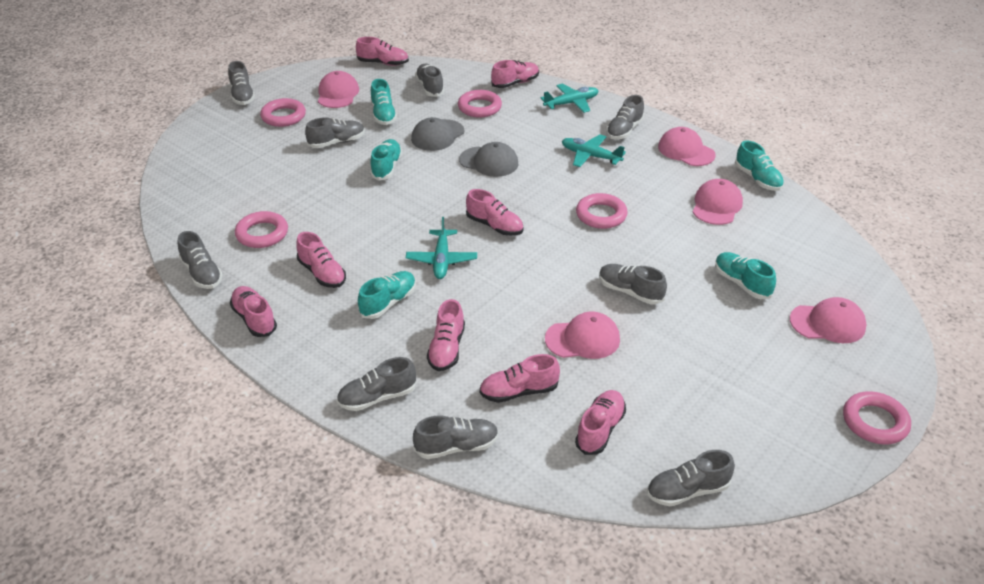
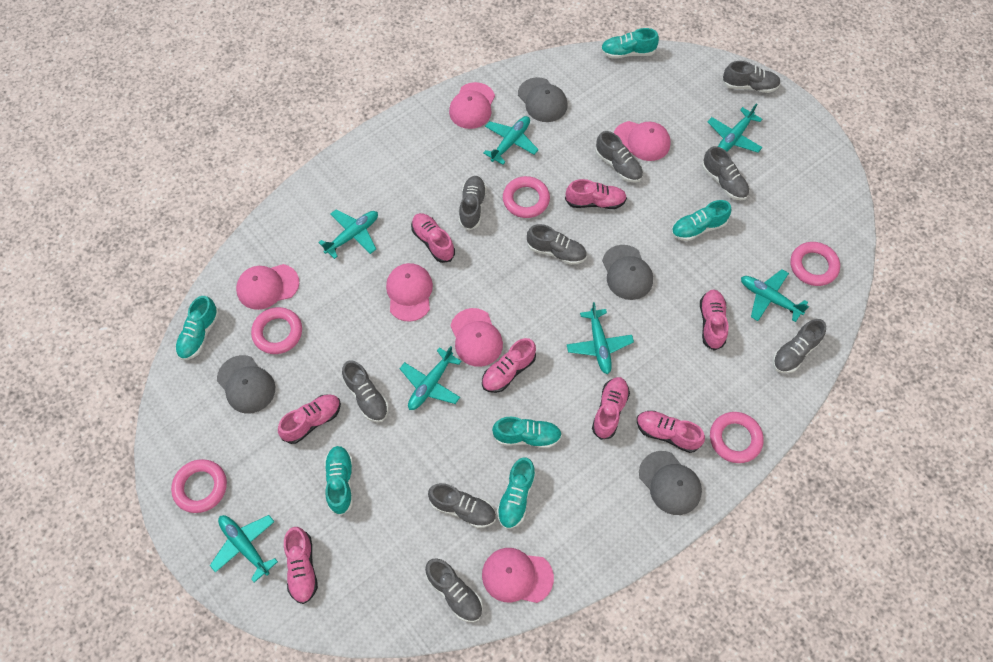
grey cap: 2 -> 4
pink cap: 5 -> 6
turquoise plane: 3 -> 7
turquoise shoe: 5 -> 6

